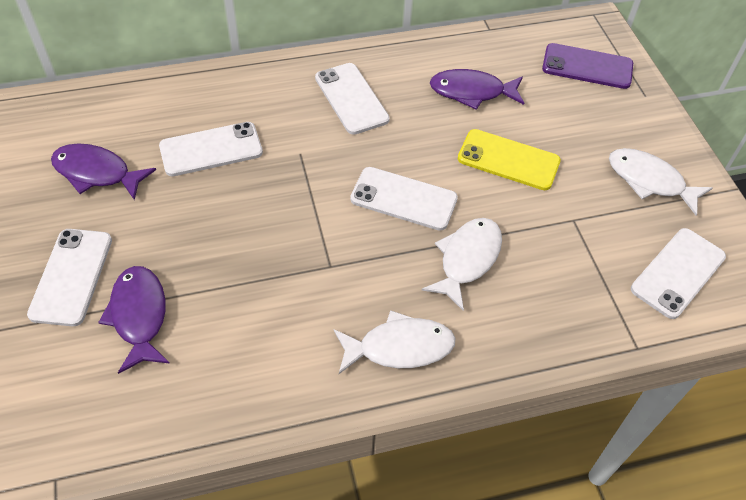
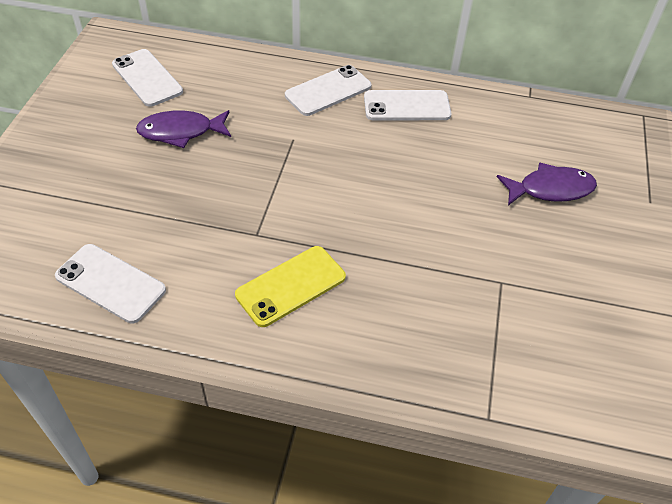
purple fish: 3 -> 2
purple phone: 1 -> 0
white fish: 3 -> 0
white phone: 5 -> 4

